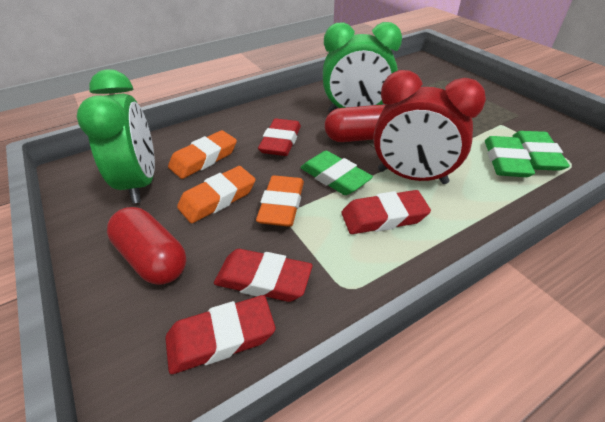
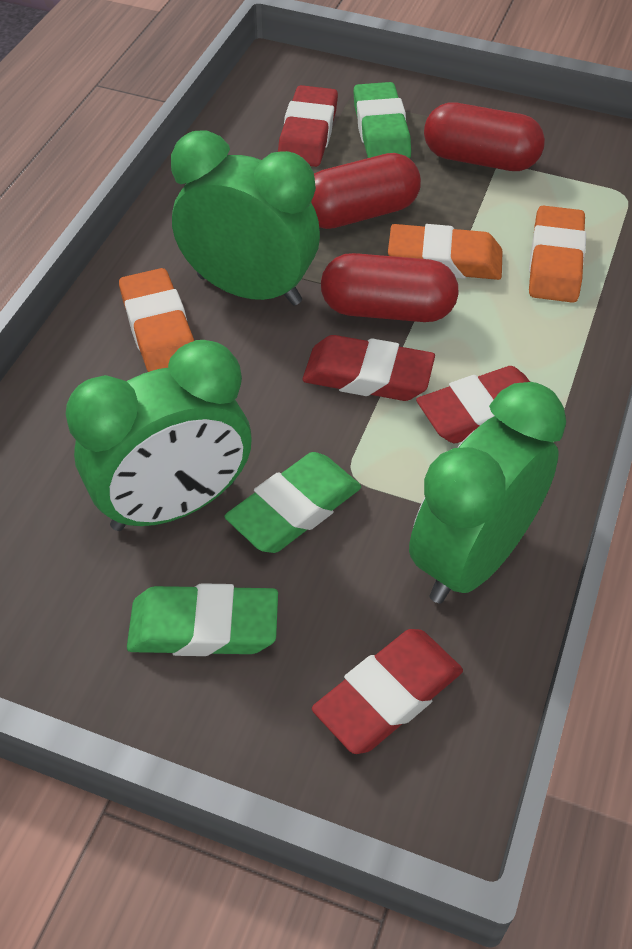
green clock: 2 -> 3
red capsule: 2 -> 3
red clock: 1 -> 0

